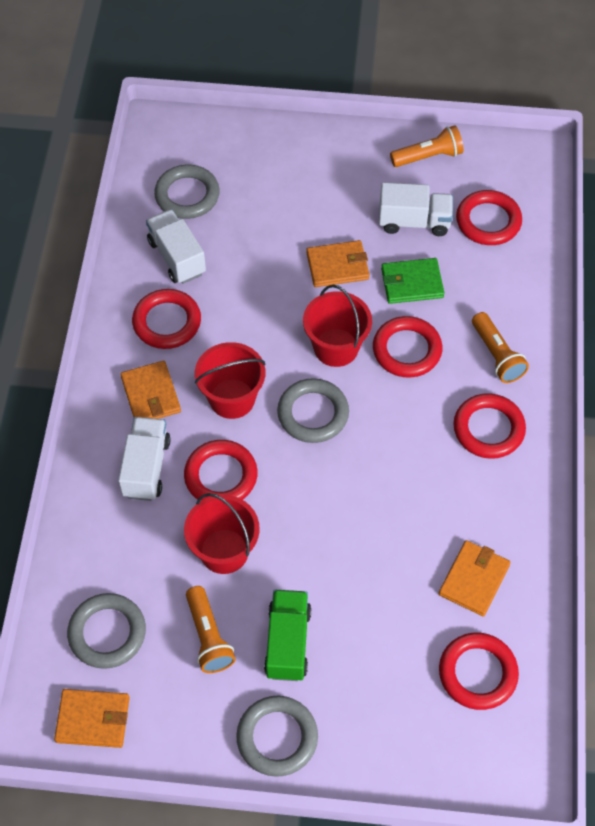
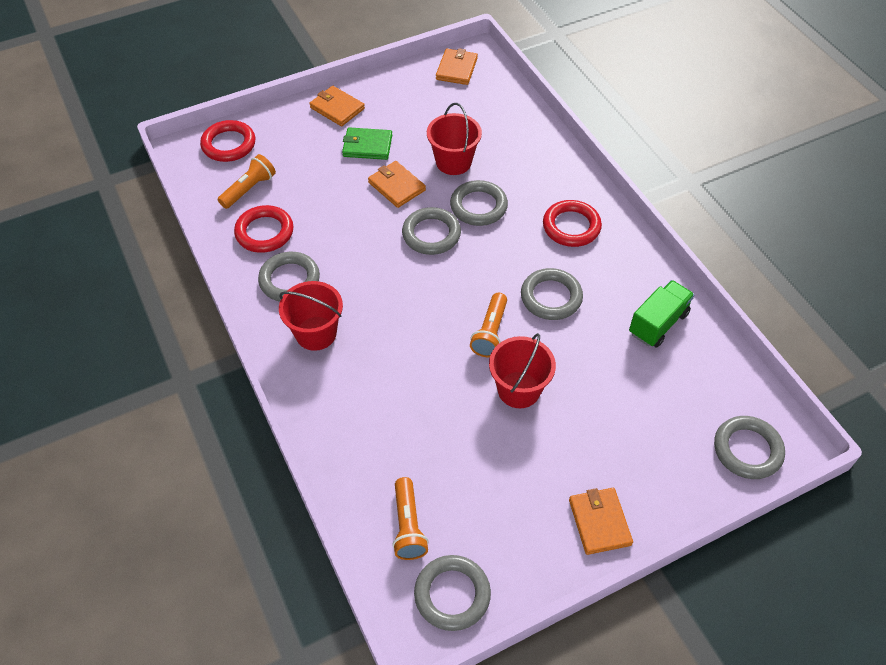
grey ring: 4 -> 6
red ring: 6 -> 3
white truck: 3 -> 0

